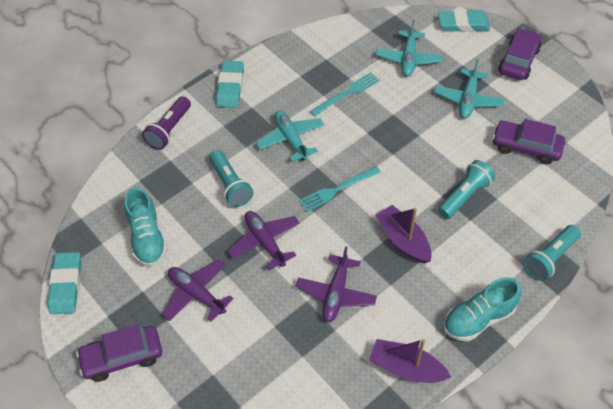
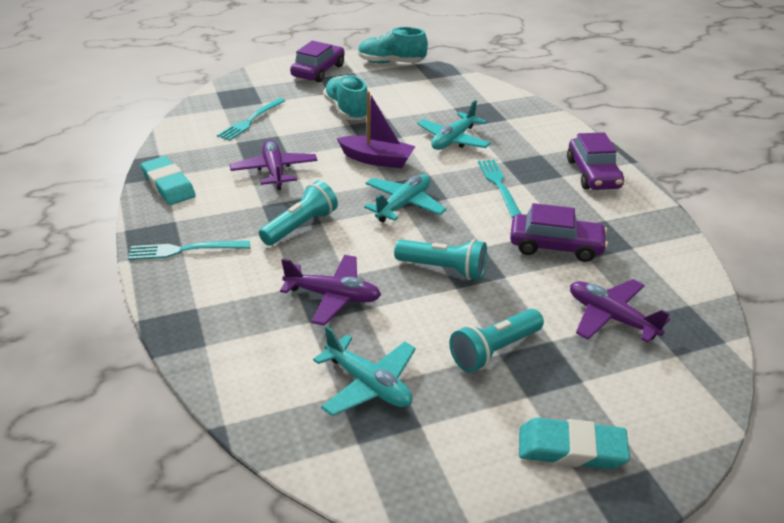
purple boat: 2 -> 1
purple flashlight: 1 -> 0
turquoise eraser: 3 -> 2
turquoise fork: 2 -> 3

